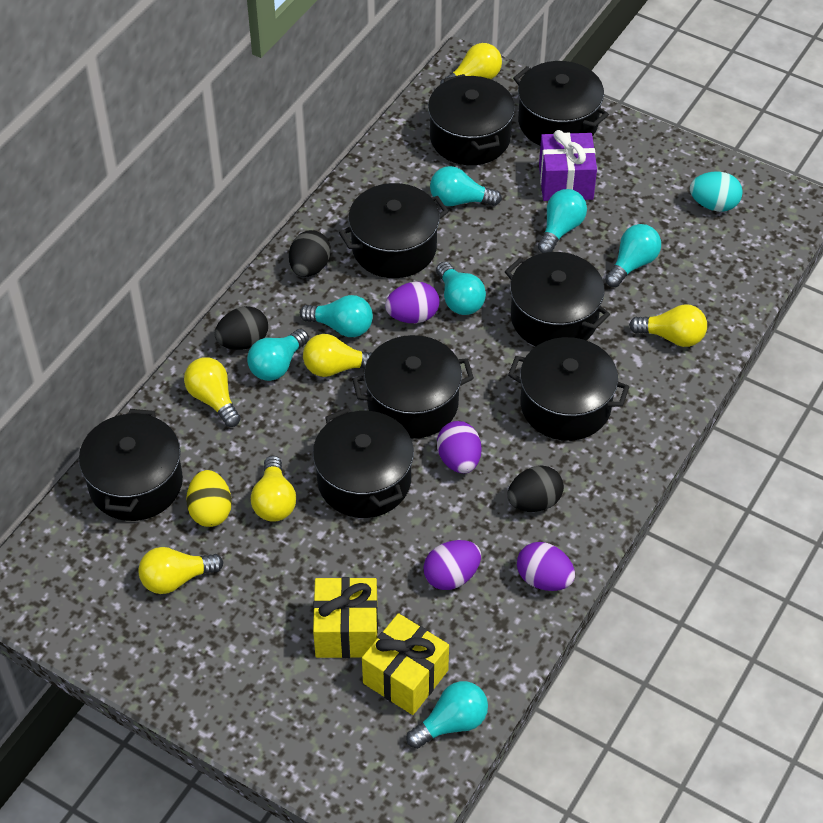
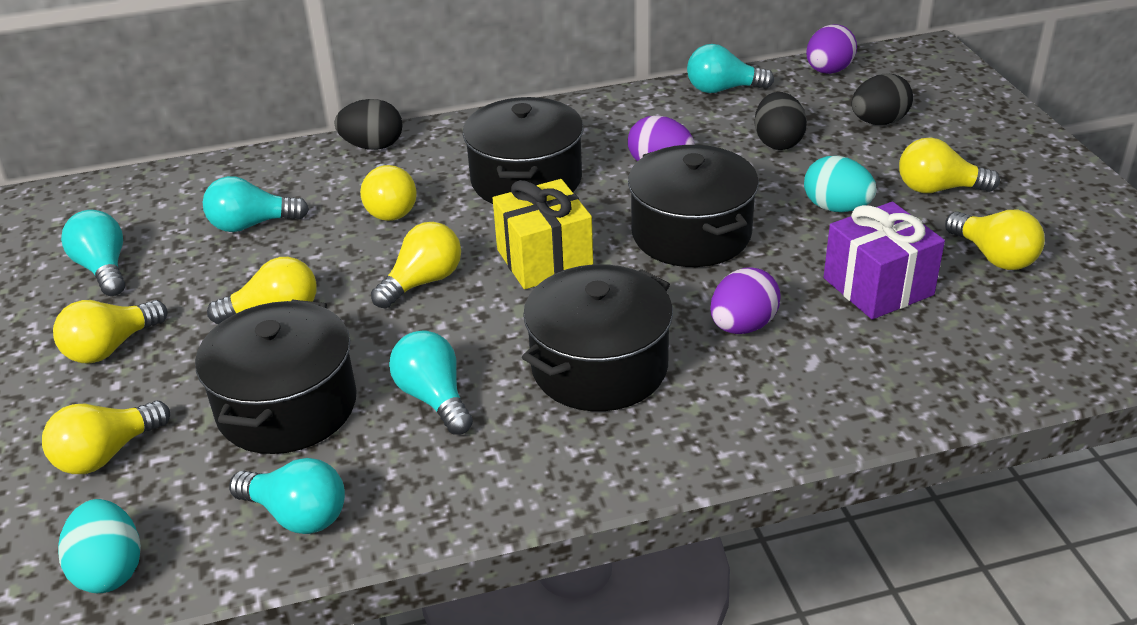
black pot: 8 -> 4
purple egg: 4 -> 3
turquoise egg: 1 -> 2
turquoise light bulb: 7 -> 5
yellow egg: 1 -> 0
yellow gift: 2 -> 1
yellow light bulb: 6 -> 7

